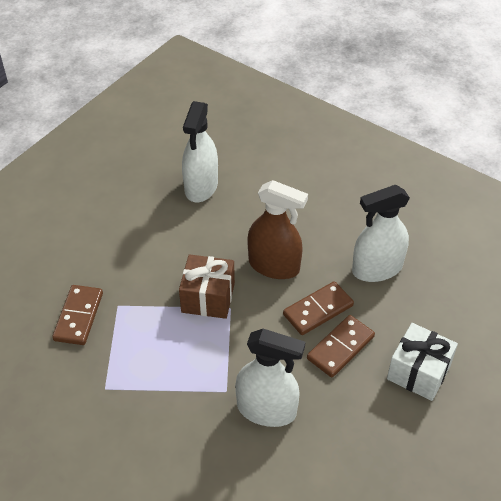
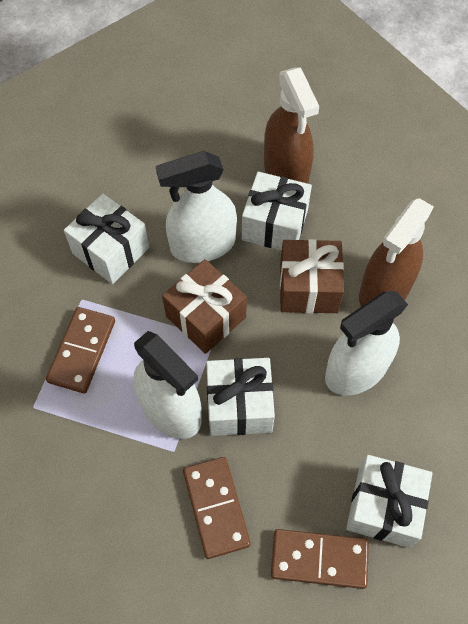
brown gift: 1 -> 2
brown spray bottle: 1 -> 2
white gift: 1 -> 4

